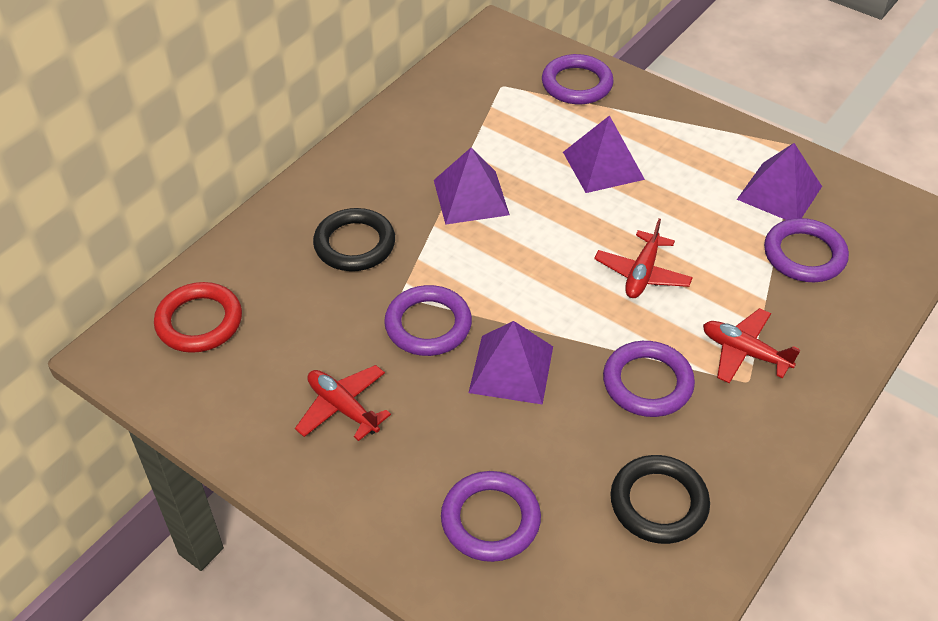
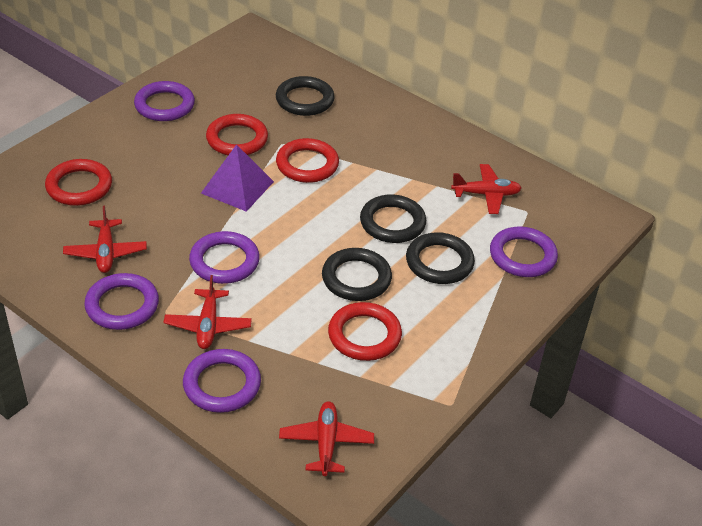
black ring: 2 -> 4
purple pyramid: 4 -> 1
red plane: 3 -> 4
red ring: 1 -> 4

